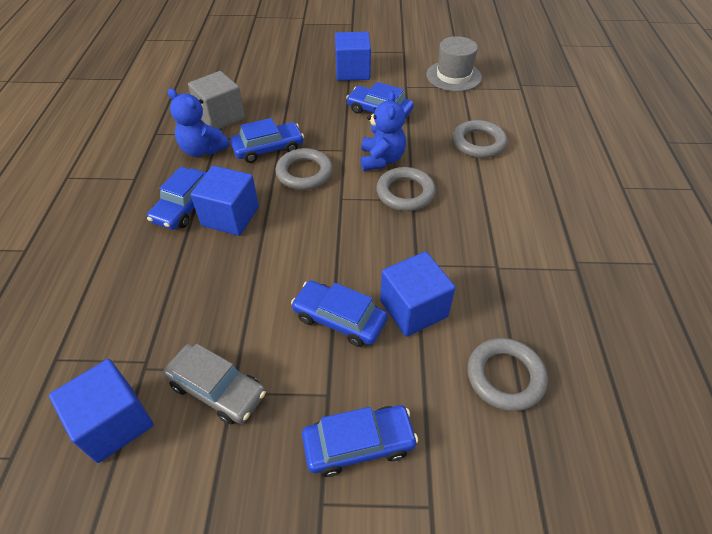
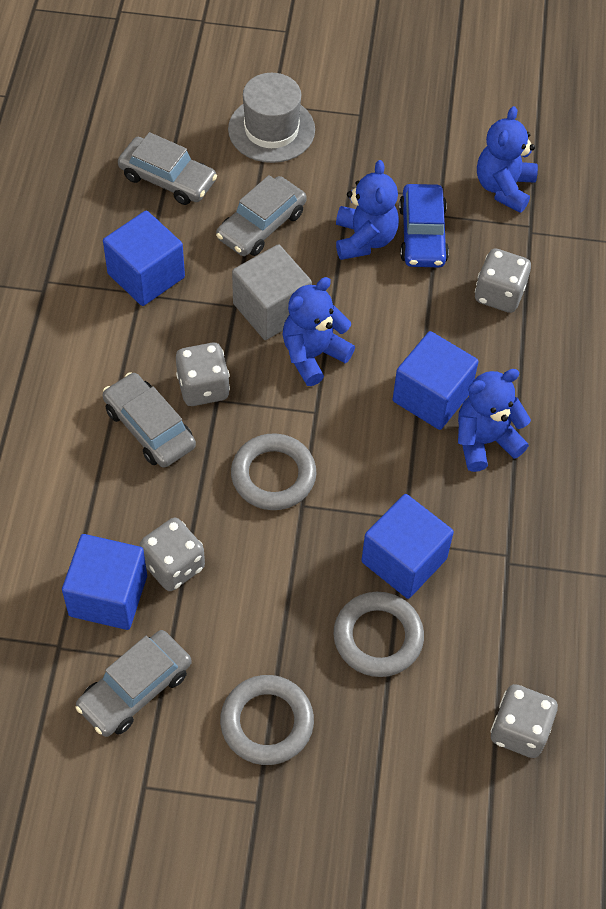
blue car: 5 -> 1
blue teddy bear: 2 -> 4
grey car: 1 -> 4
grey dice: 0 -> 4
grey ring: 4 -> 3

